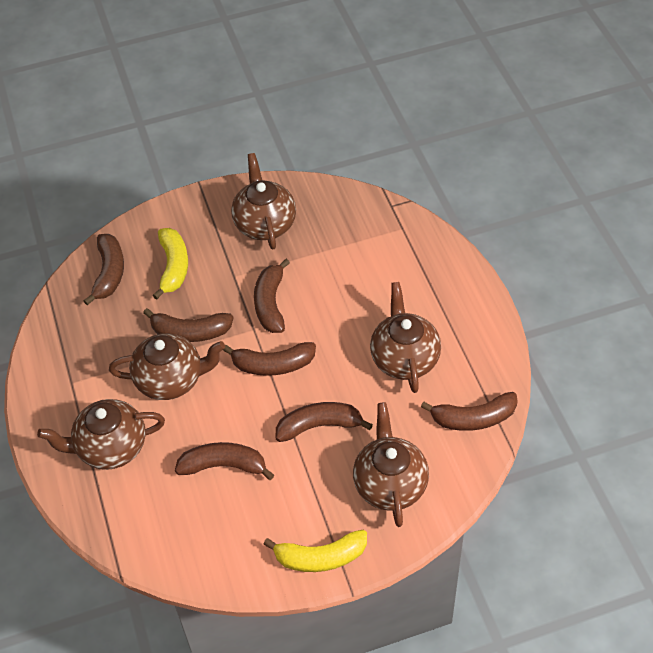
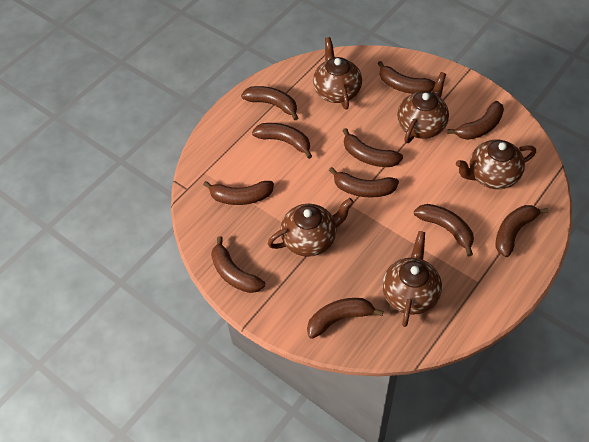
brown banana: 7 -> 11
yellow banana: 2 -> 0

